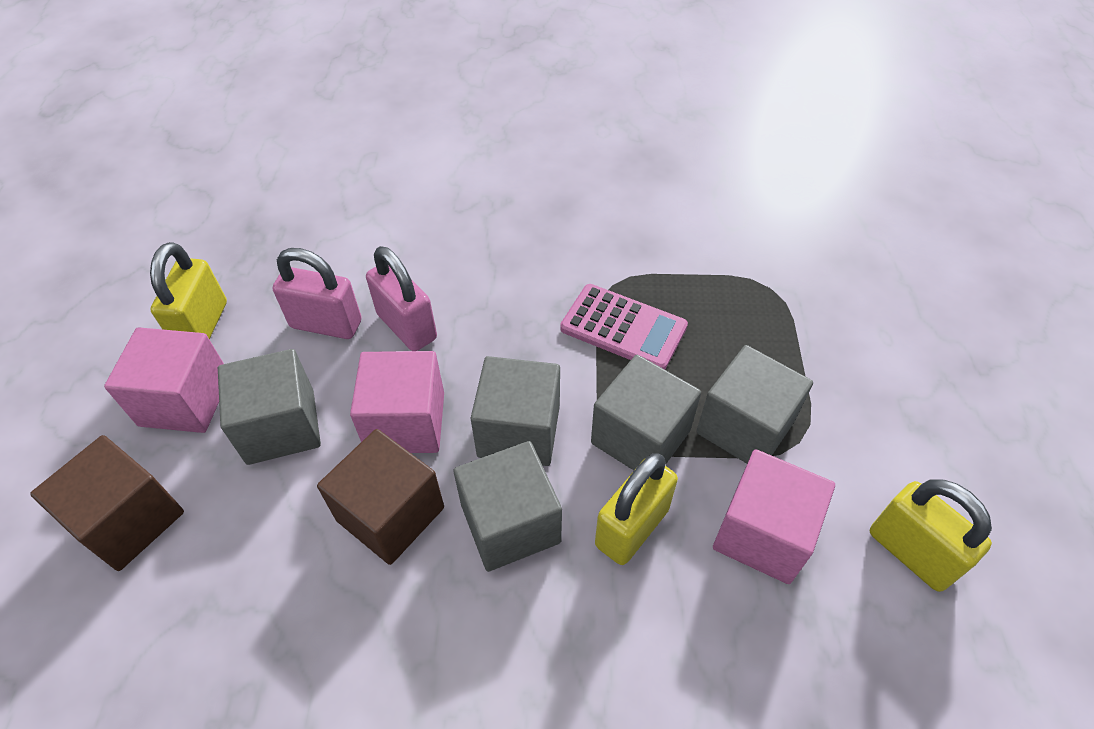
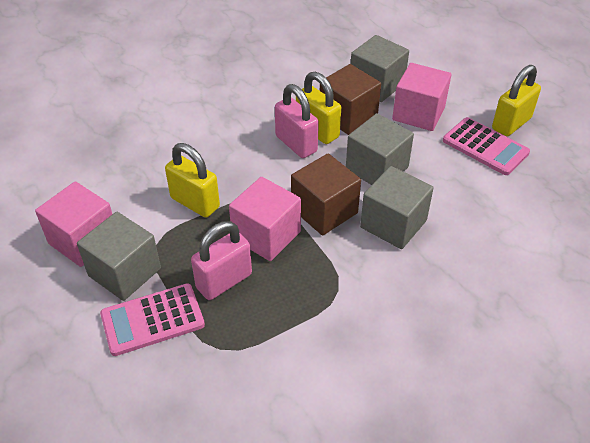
grey cube: 5 -> 4
pink calculator: 1 -> 2

